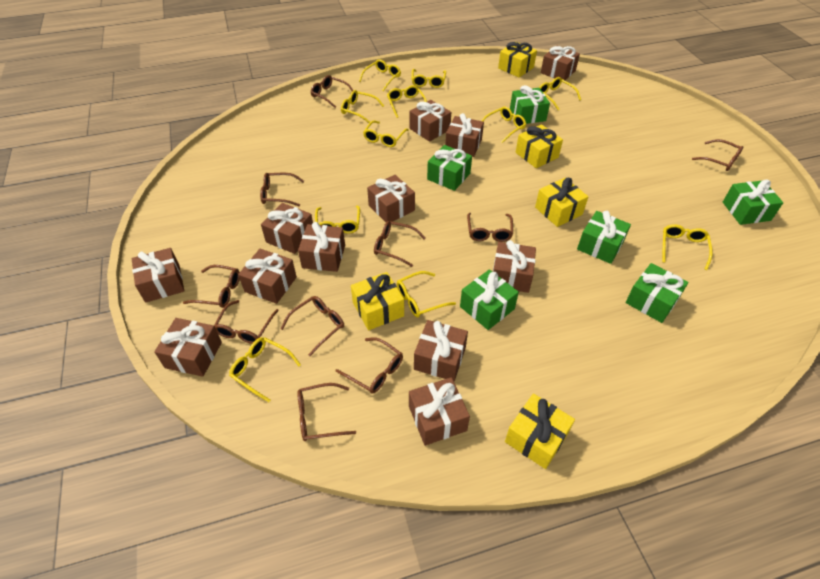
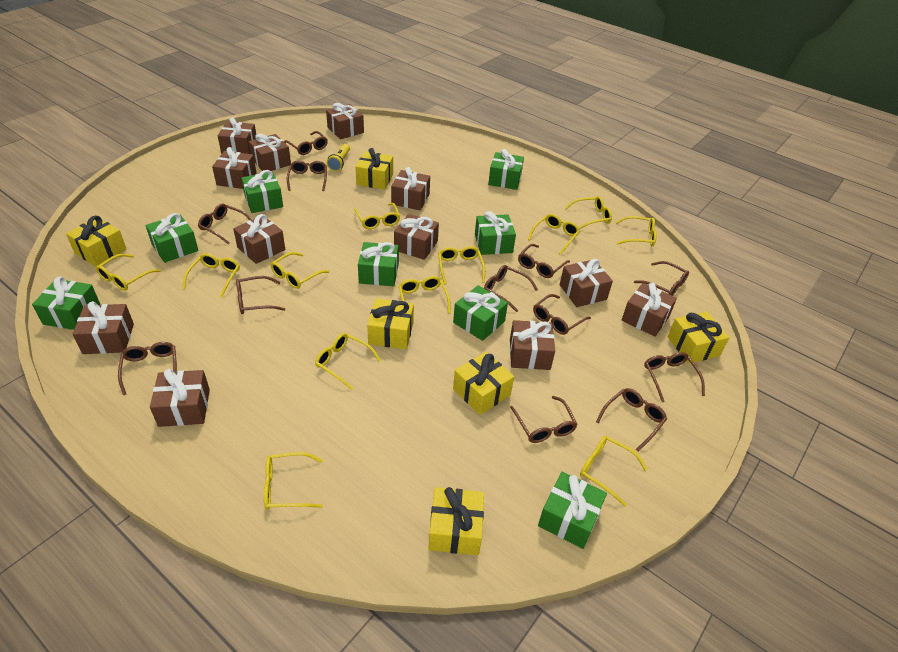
brown glasses: 10 -> 12
green gift: 6 -> 8
yellow flashlight: 0 -> 1
yellow gift: 5 -> 6
yellow glasses: 11 -> 12

